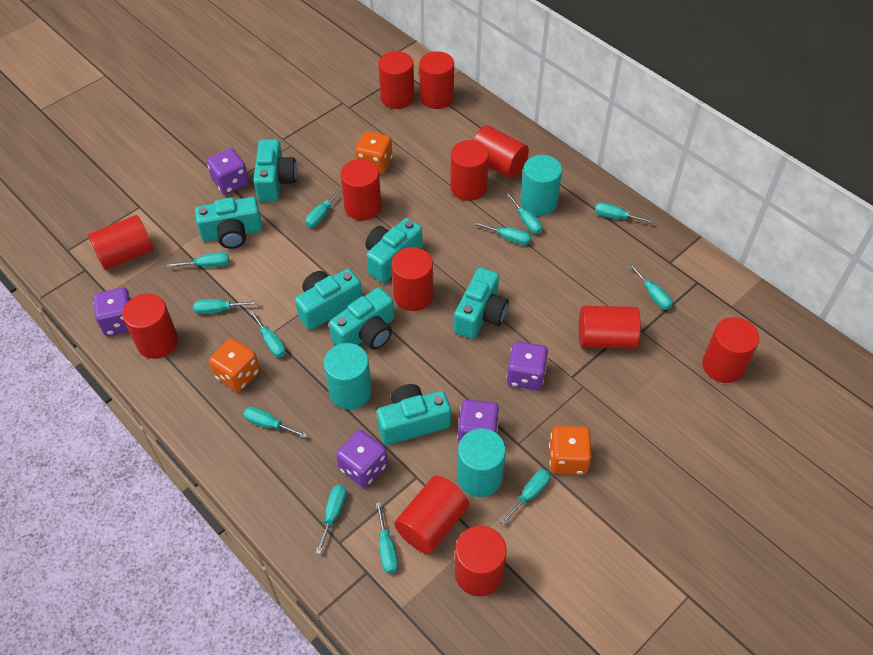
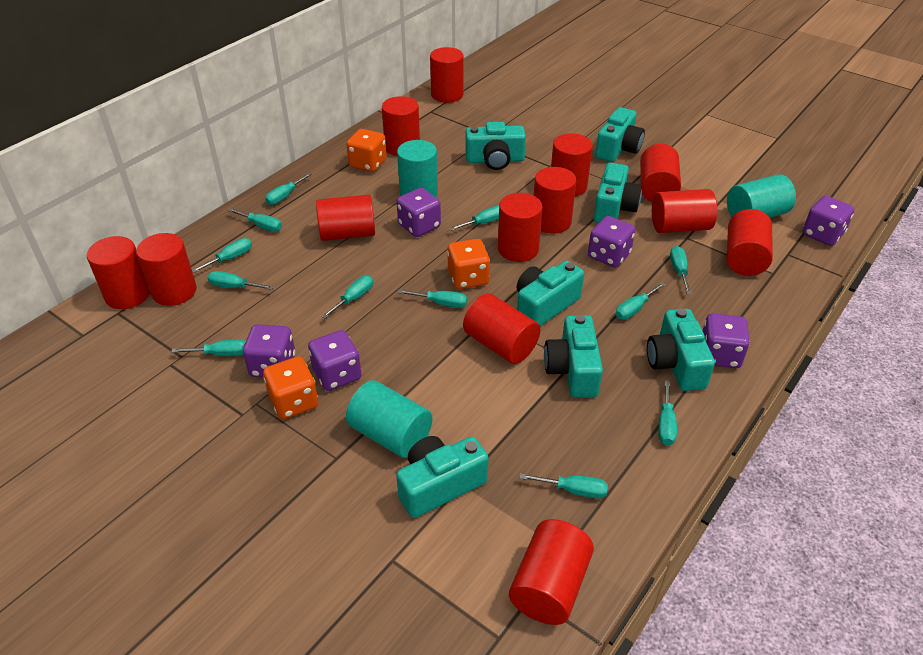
purple dice: 5 -> 6
red cylinder: 12 -> 13

